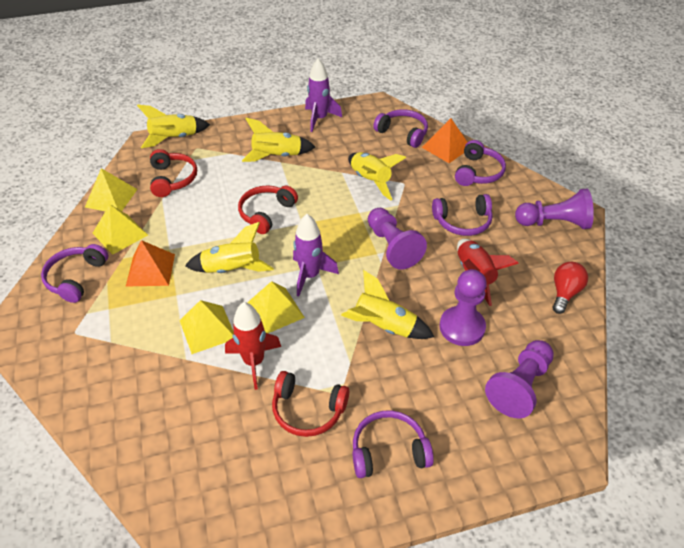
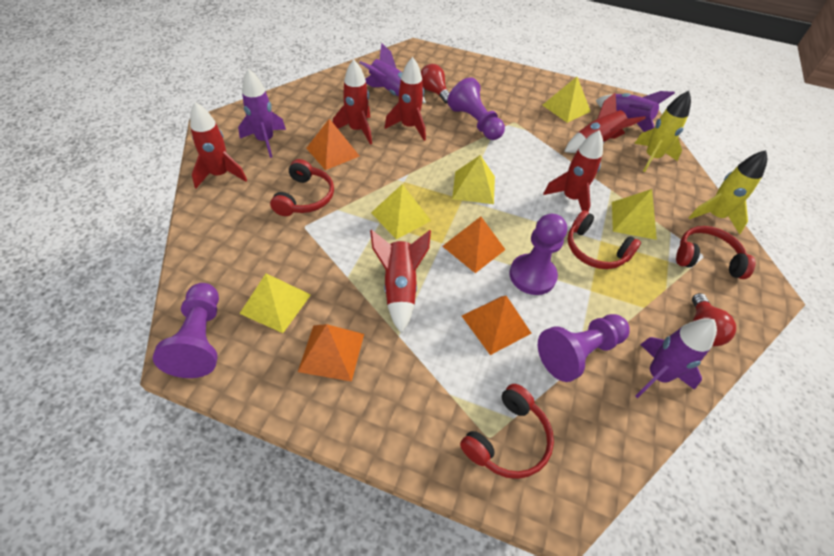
orange pyramid: 2 -> 4
purple headphones: 5 -> 0
purple rocket: 2 -> 4
red headphones: 3 -> 4
red light bulb: 1 -> 2
red rocket: 2 -> 6
yellow pyramid: 4 -> 5
yellow rocket: 5 -> 2

